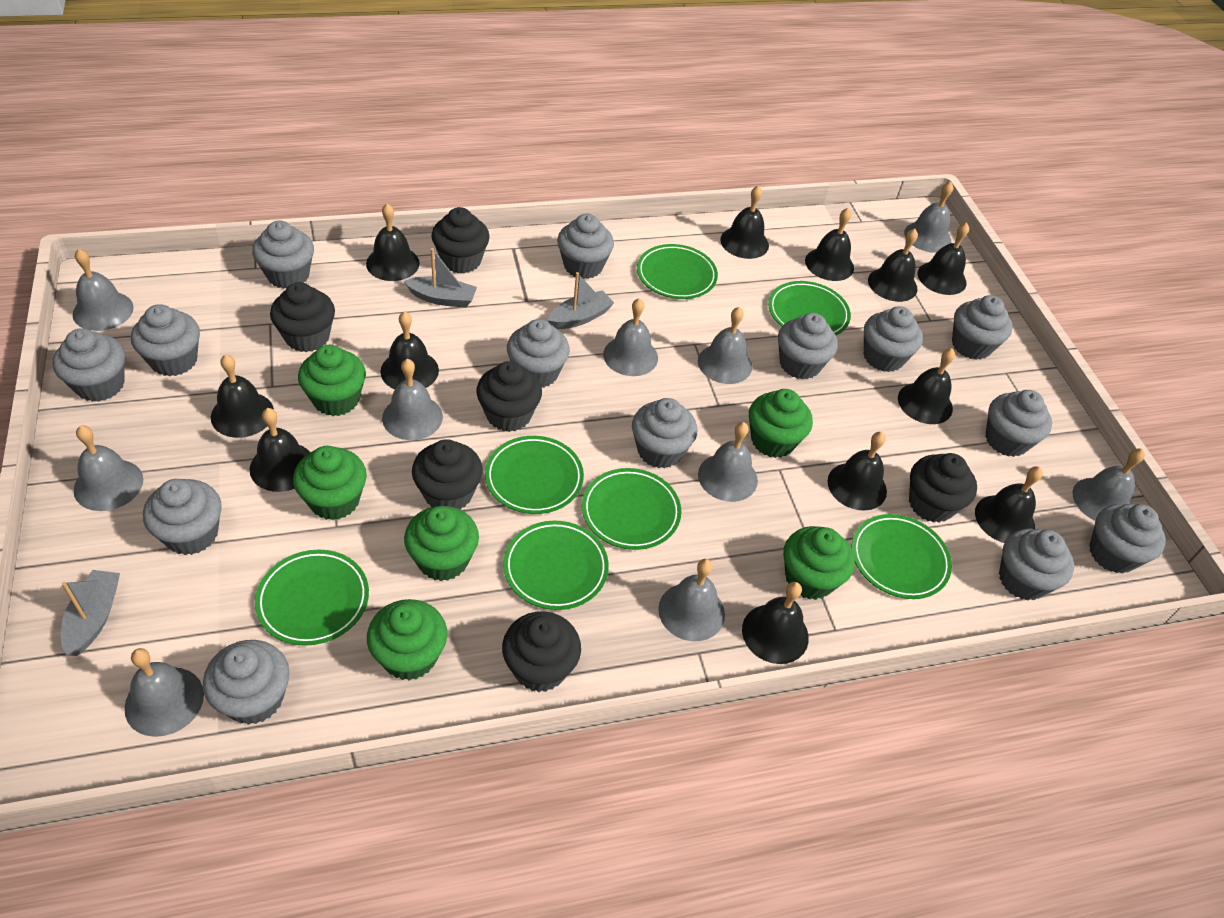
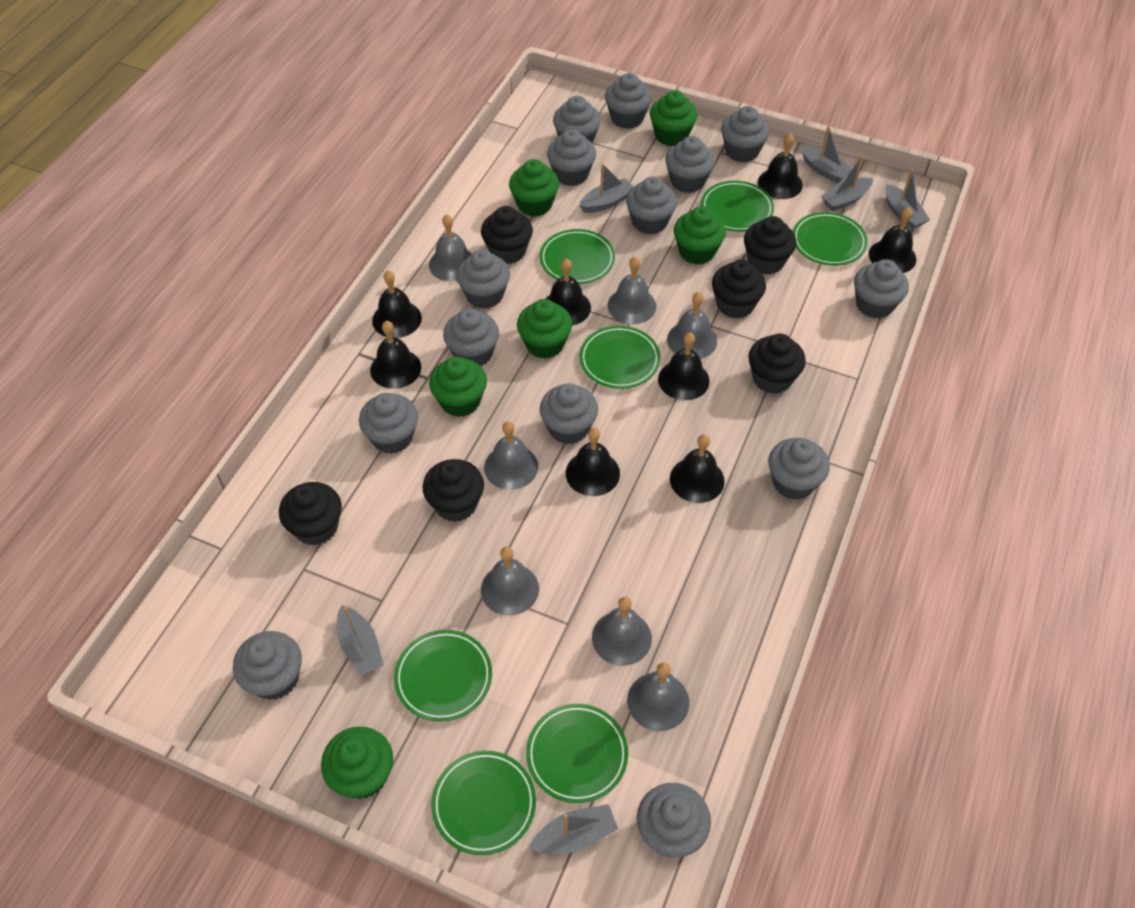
black bell: 12 -> 8
grey bell: 10 -> 7
grey boat: 3 -> 6

